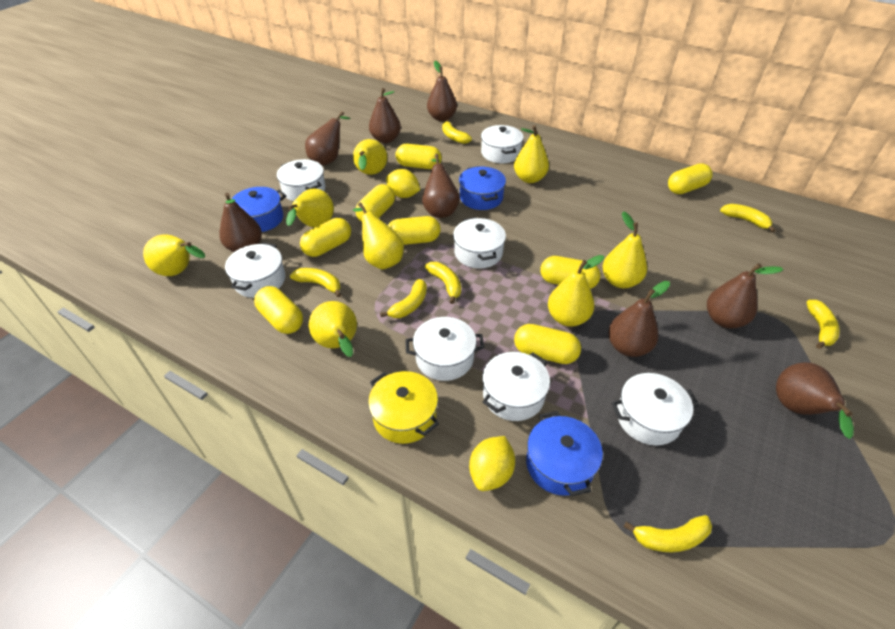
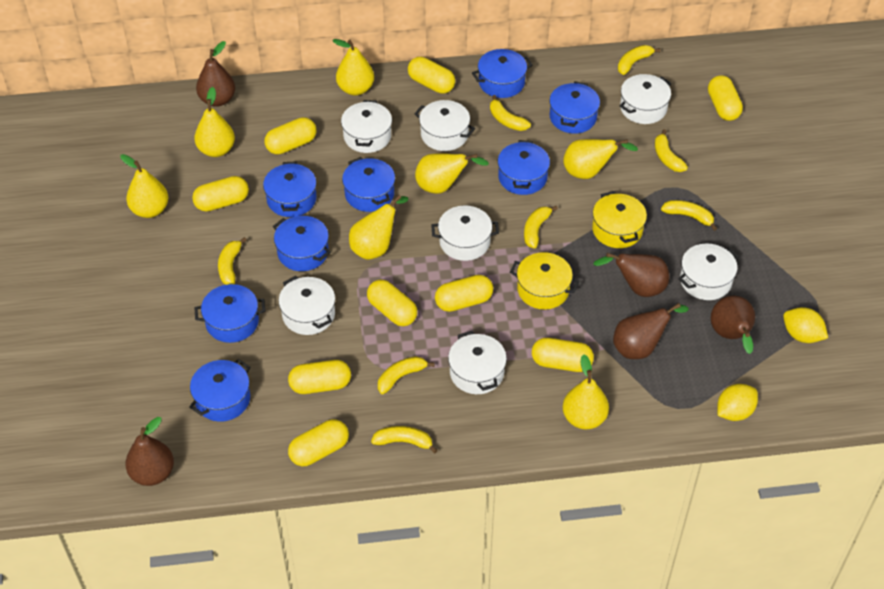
blue pot: 3 -> 8
brown pear: 8 -> 5
yellow banana: 7 -> 8
yellow capsule: 8 -> 9
yellow pear: 8 -> 7
yellow pot: 1 -> 2

